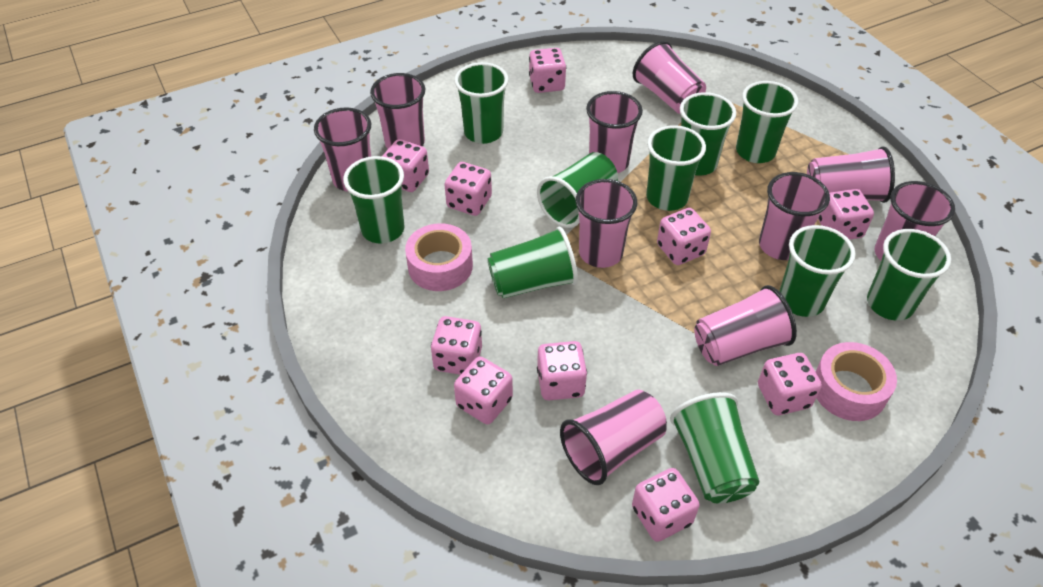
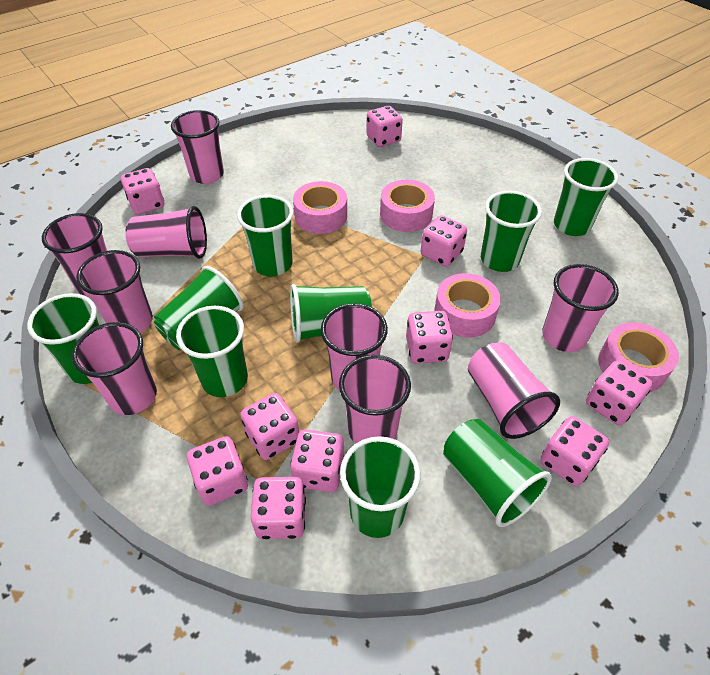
green cup: 10 -> 9
pink cup: 10 -> 9
pink tape: 2 -> 4

